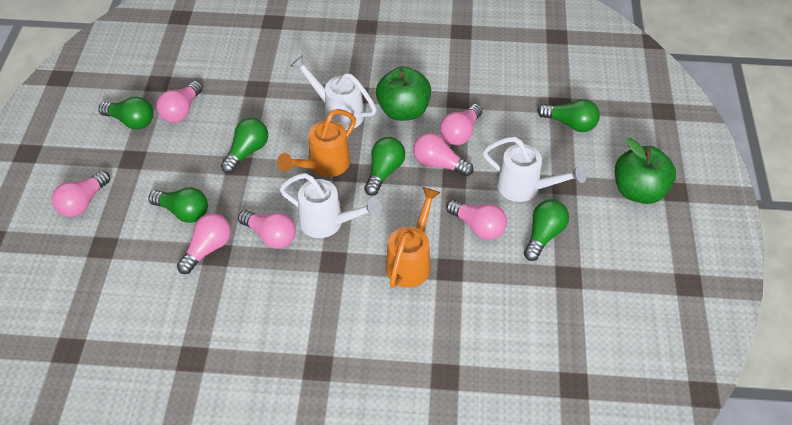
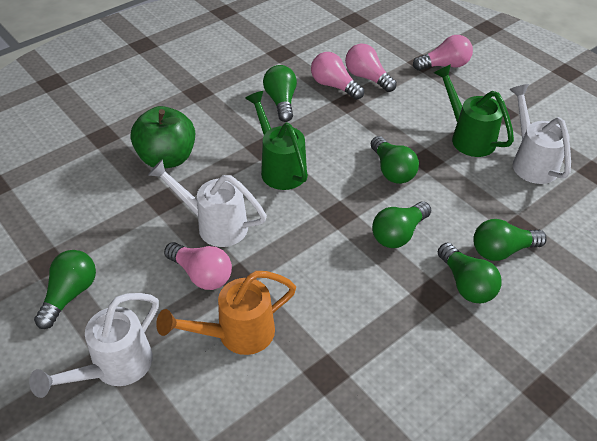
green apple: 2 -> 1
green watering can: 0 -> 2
orange watering can: 2 -> 1
pink light bulb: 7 -> 4

